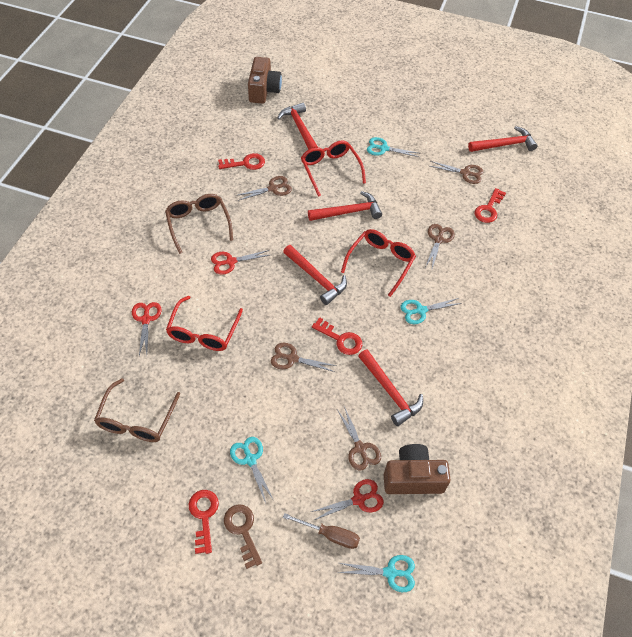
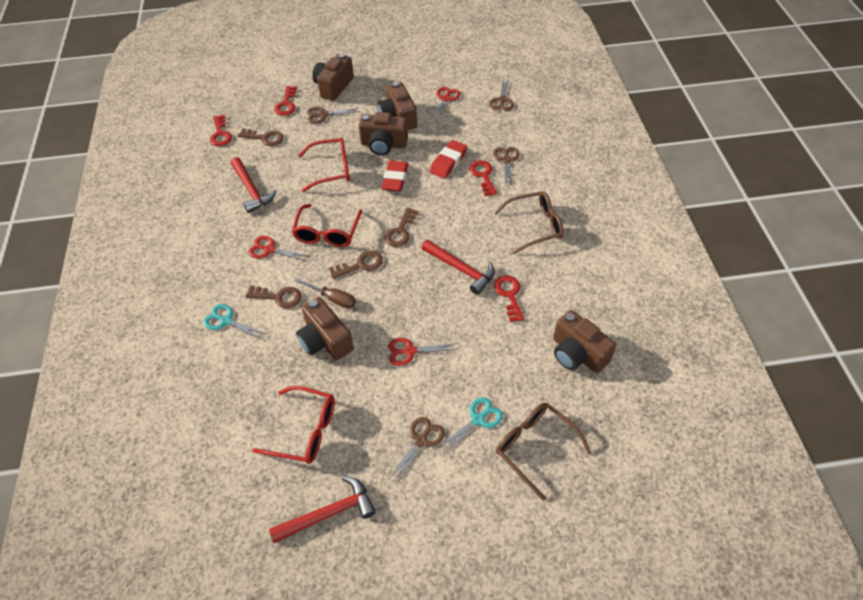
brown camera: 2 -> 5
brown key: 1 -> 4
brown scissors: 5 -> 4
red eraser: 0 -> 2
red hammer: 5 -> 3
turquoise scissors: 4 -> 2

